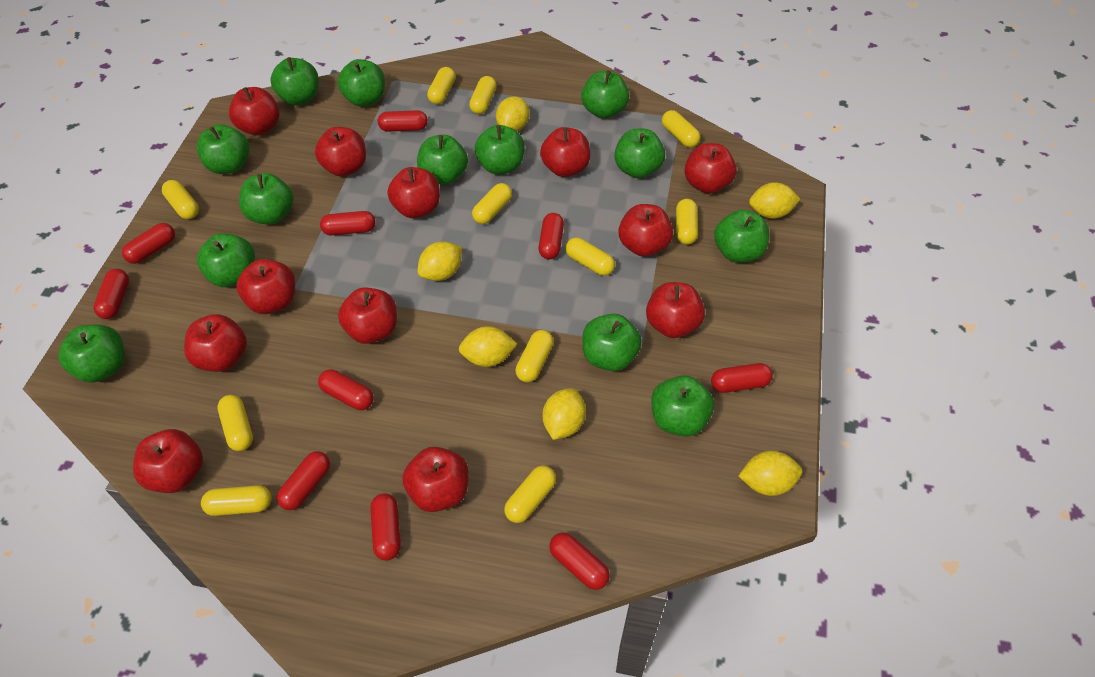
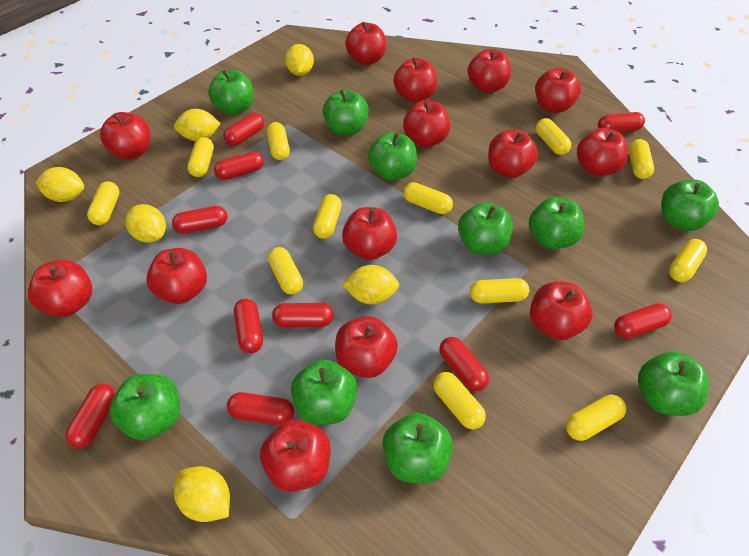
green apple: 13 -> 10
red apple: 12 -> 14
yellow capsule: 11 -> 12

